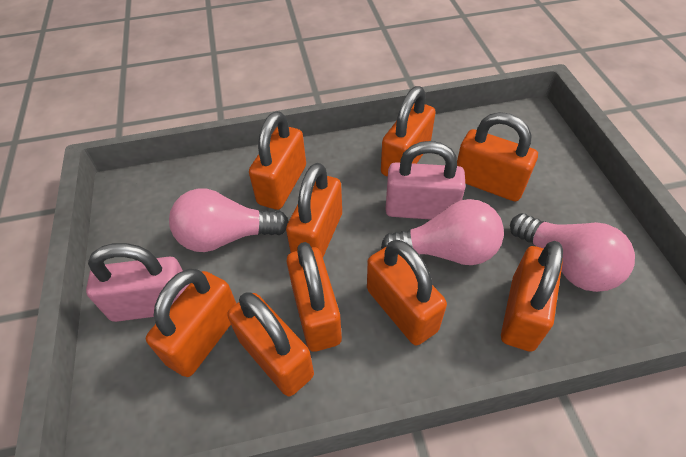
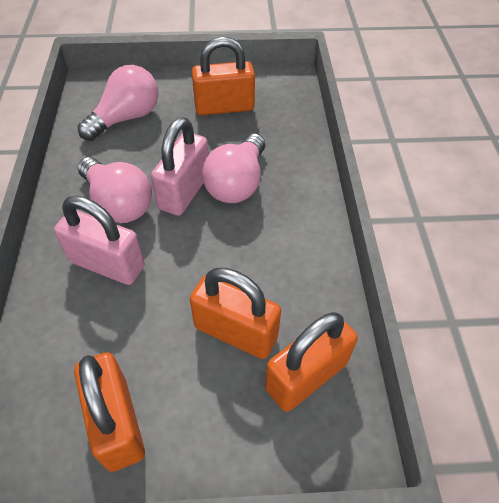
orange padlock: 9 -> 4

